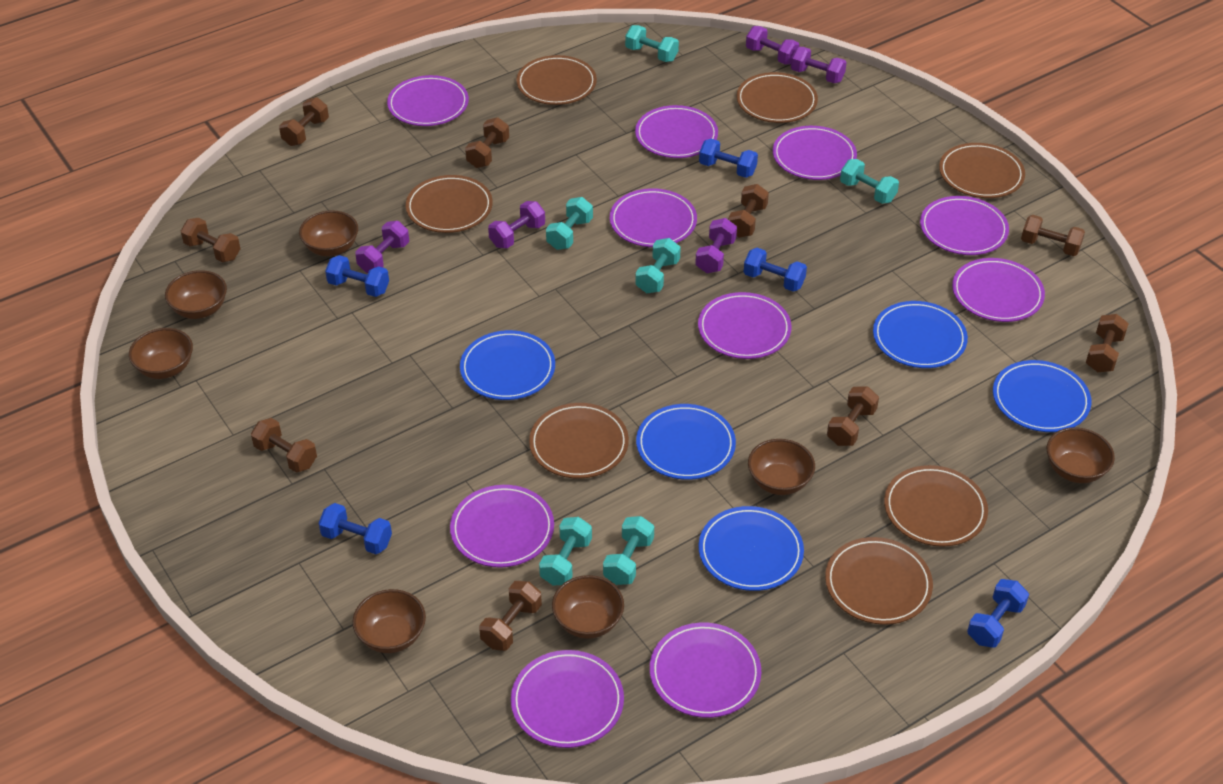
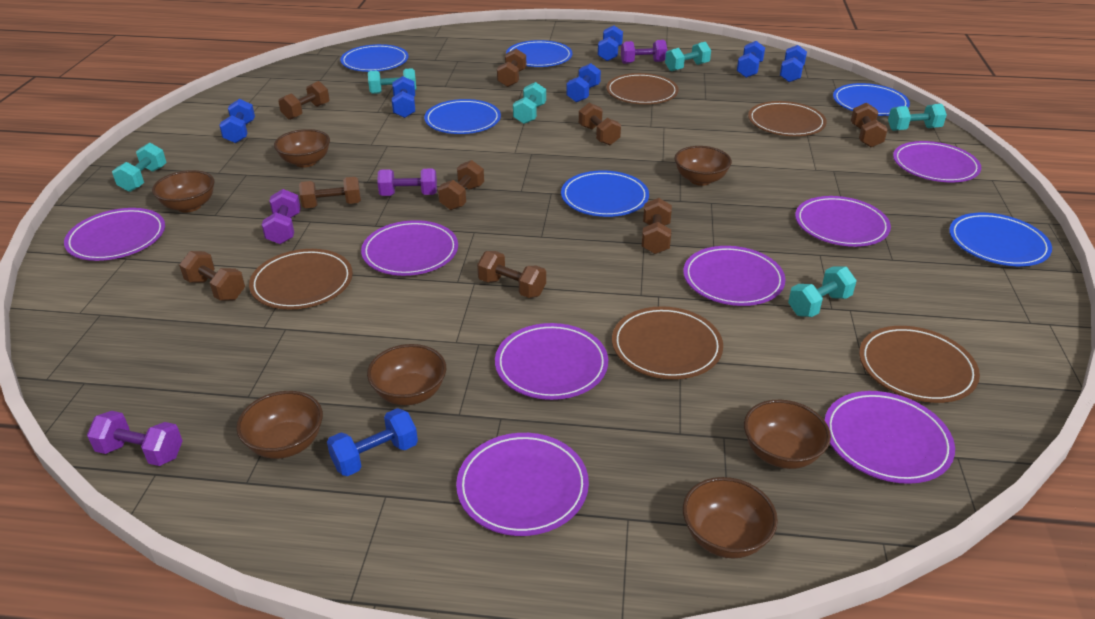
blue dumbbell: 5 -> 7
blue plate: 5 -> 6
brown plate: 7 -> 5
purple dumbbell: 5 -> 4
purple plate: 10 -> 8

